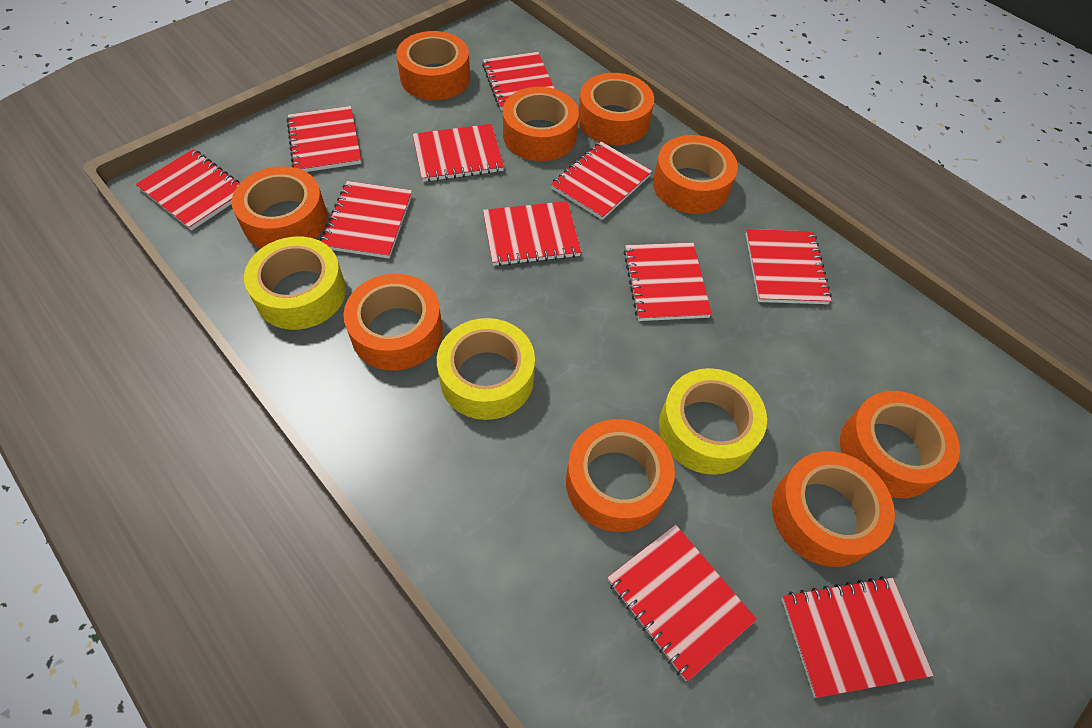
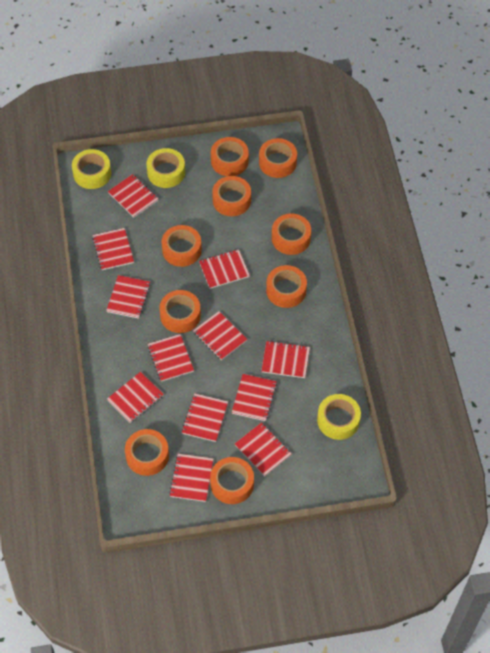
red notebook: 11 -> 12

